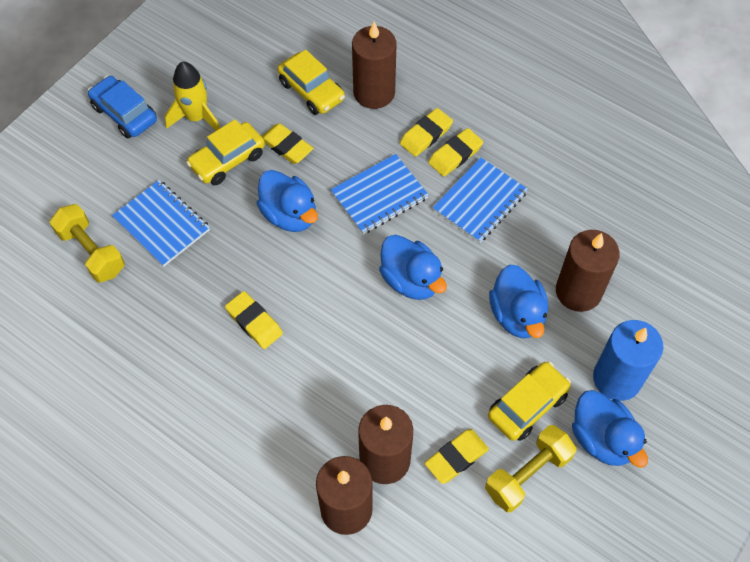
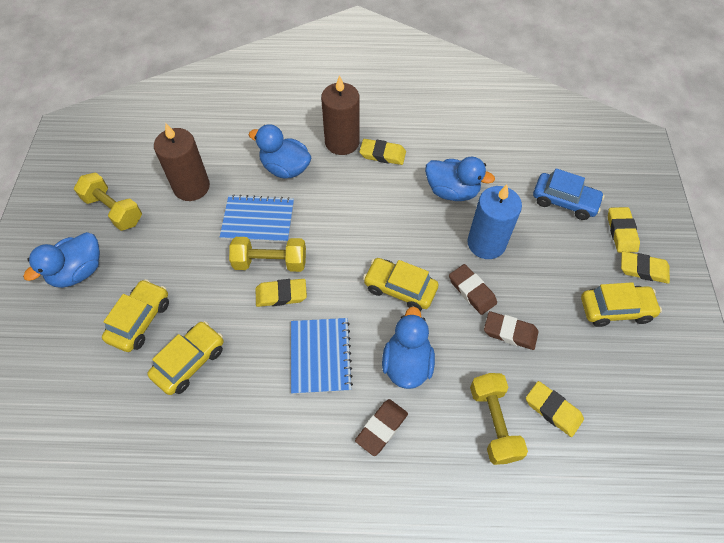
blue notebook: 3 -> 2
brown candle: 4 -> 2
brown eraser: 0 -> 3
yellow car: 3 -> 4
yellow dumbbell: 2 -> 3
yellow rocket: 1 -> 0

